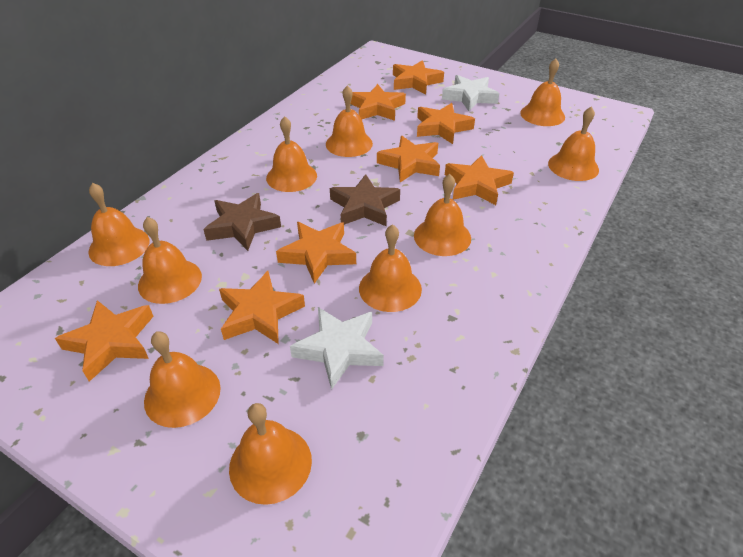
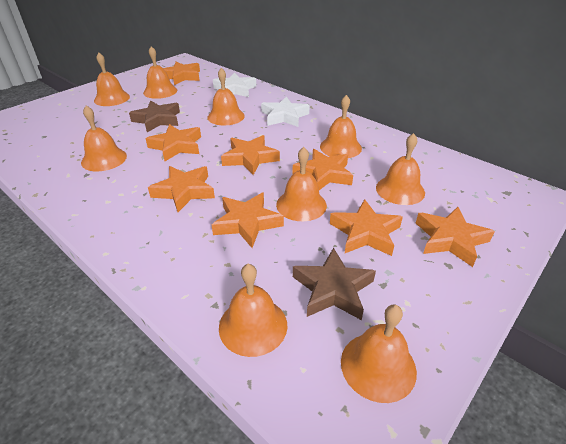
orange bell: 10 -> 9

